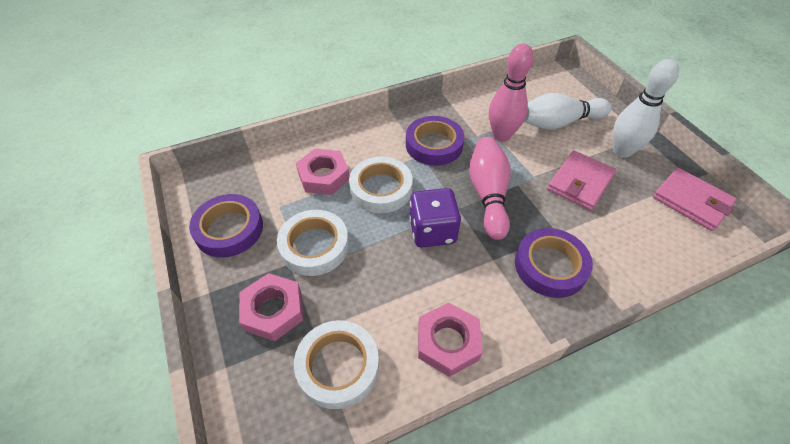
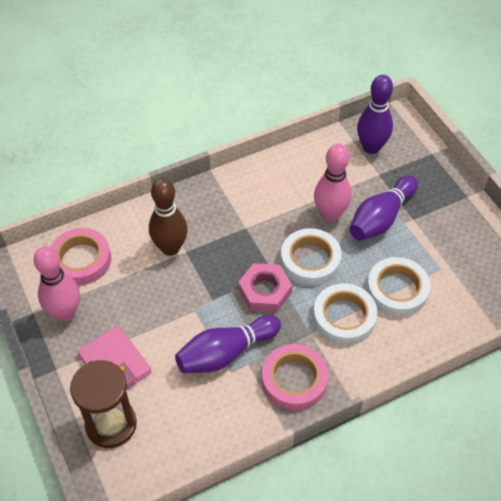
brown bowling pin: 0 -> 1
brown hourglass: 0 -> 1
pink nut: 3 -> 1
pink tape: 0 -> 2
pink wallet: 2 -> 1
purple bowling pin: 0 -> 3
purple dice: 1 -> 0
purple tape: 3 -> 0
white bowling pin: 2 -> 0

